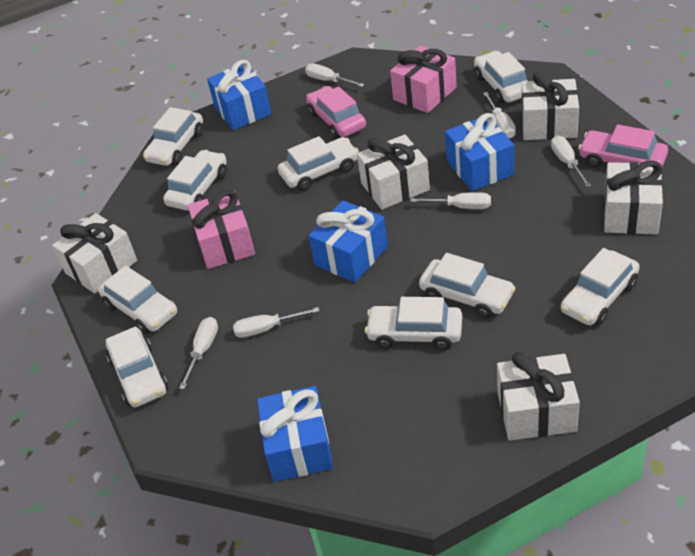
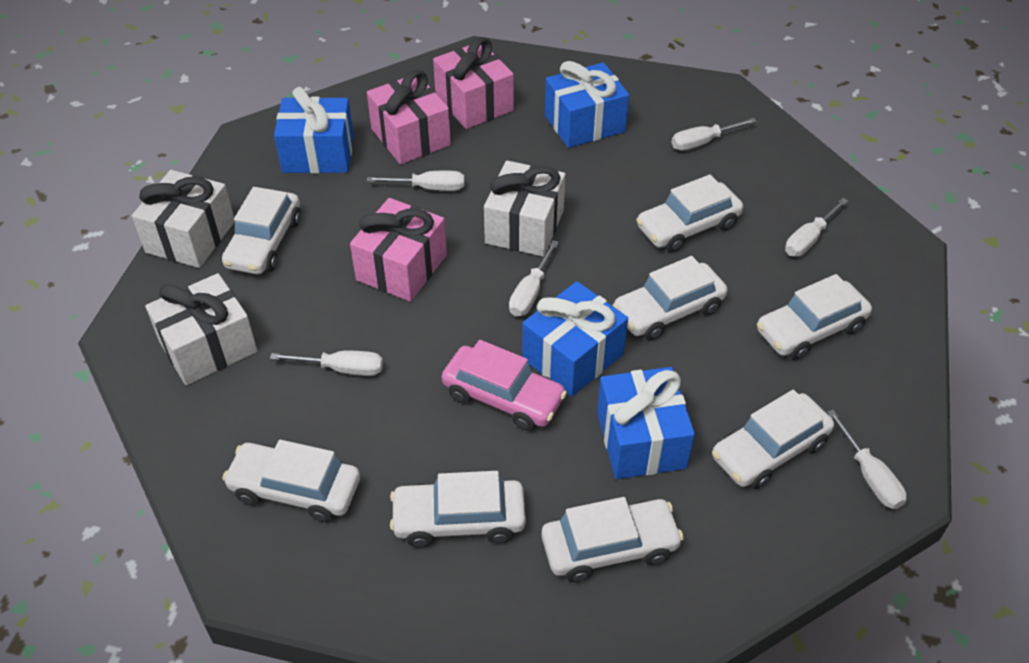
pink car: 2 -> 1
pink gift: 2 -> 3
white car: 9 -> 8
white gift: 5 -> 3

